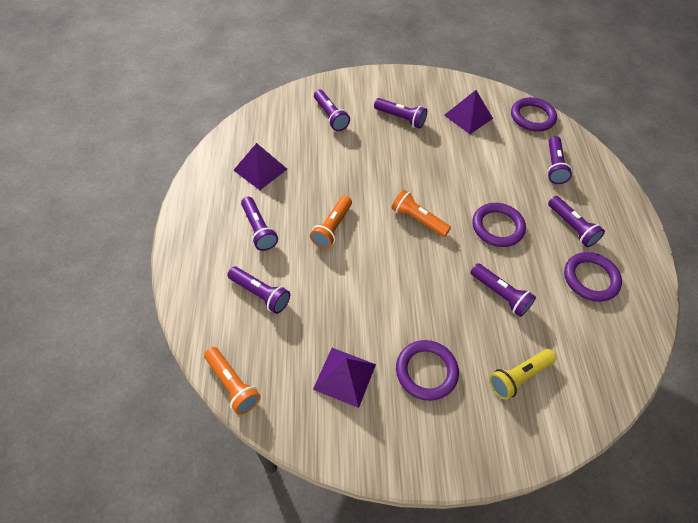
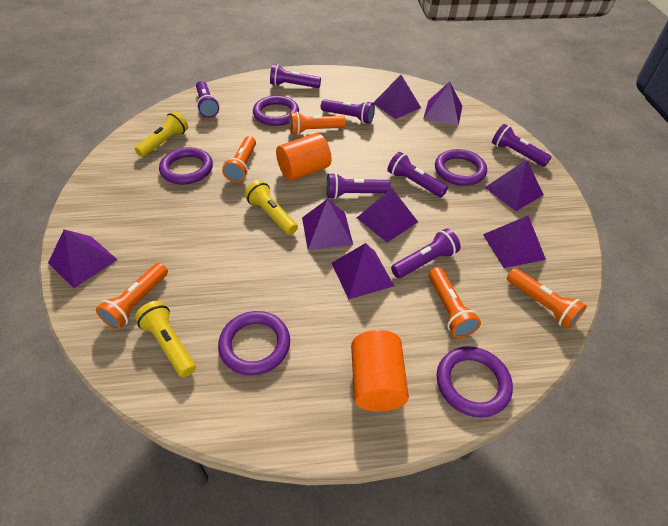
orange cylinder: 0 -> 2
orange flashlight: 3 -> 5
purple pyramid: 3 -> 8
purple ring: 4 -> 5
yellow flashlight: 1 -> 3

